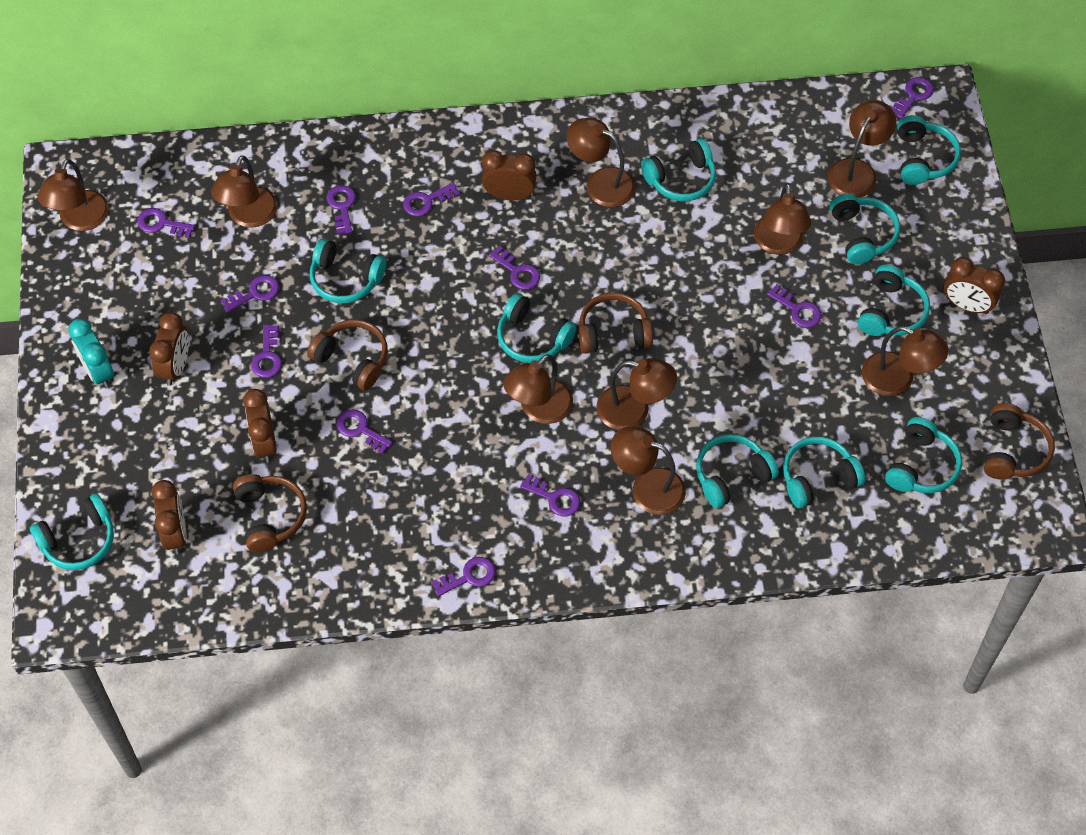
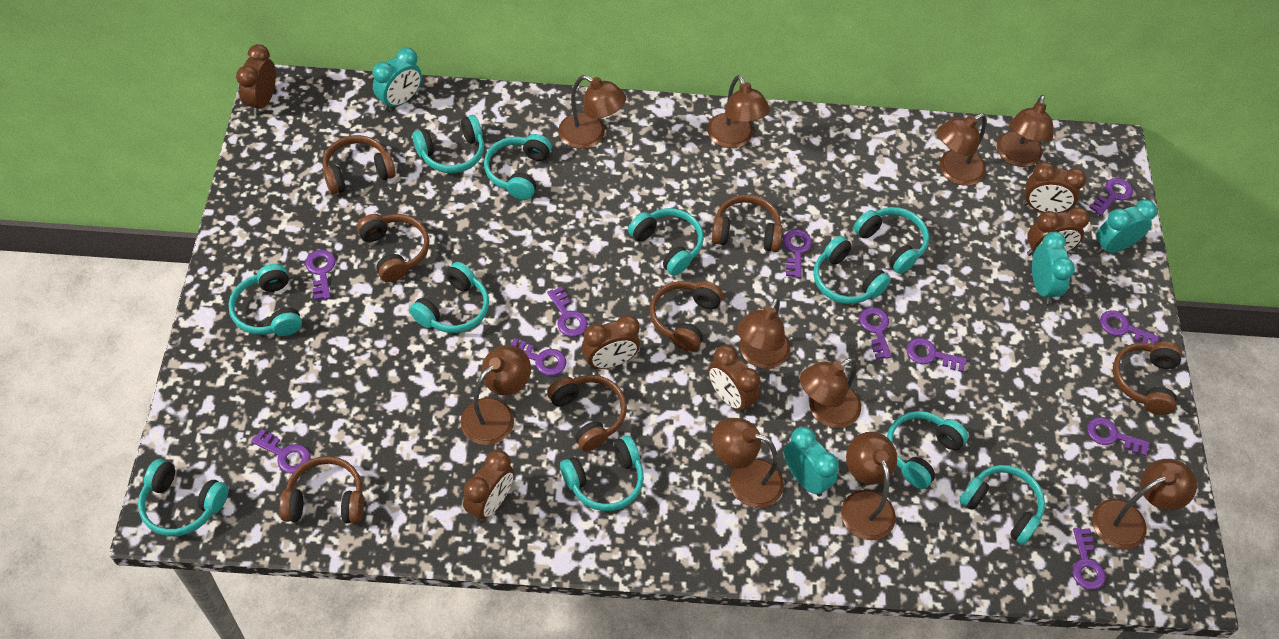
brown clock: 5 -> 6
brown headphones: 4 -> 7
brown lamp: 9 -> 10
turquoise clock: 1 -> 4
turquoise headphones: 10 -> 11

